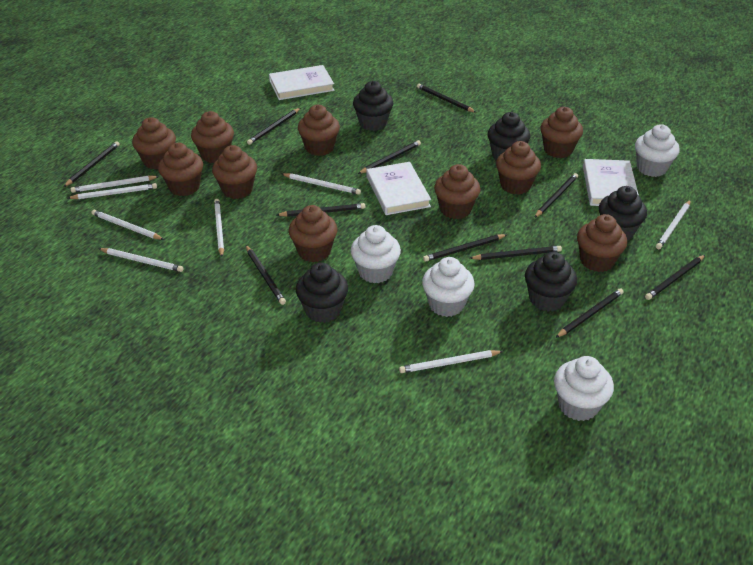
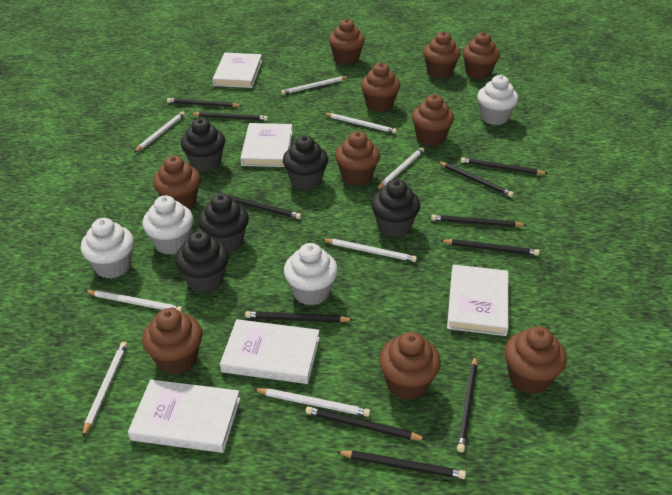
white book: 3 -> 5

